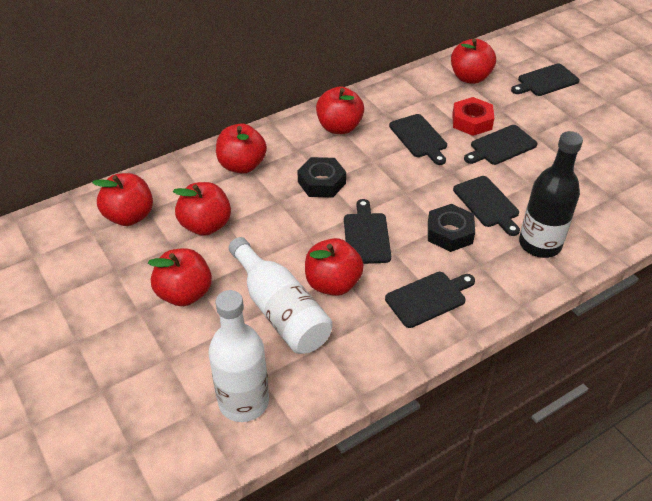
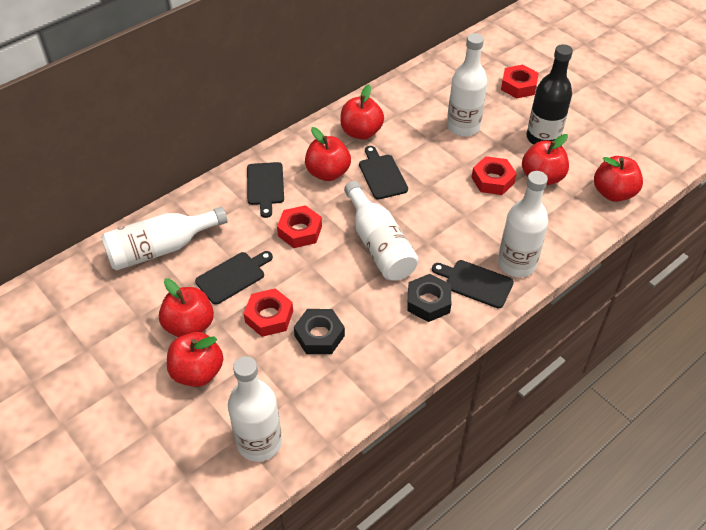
black cutting board: 6 -> 4
red apple: 7 -> 6
red nut: 1 -> 4
white bottle: 2 -> 5

